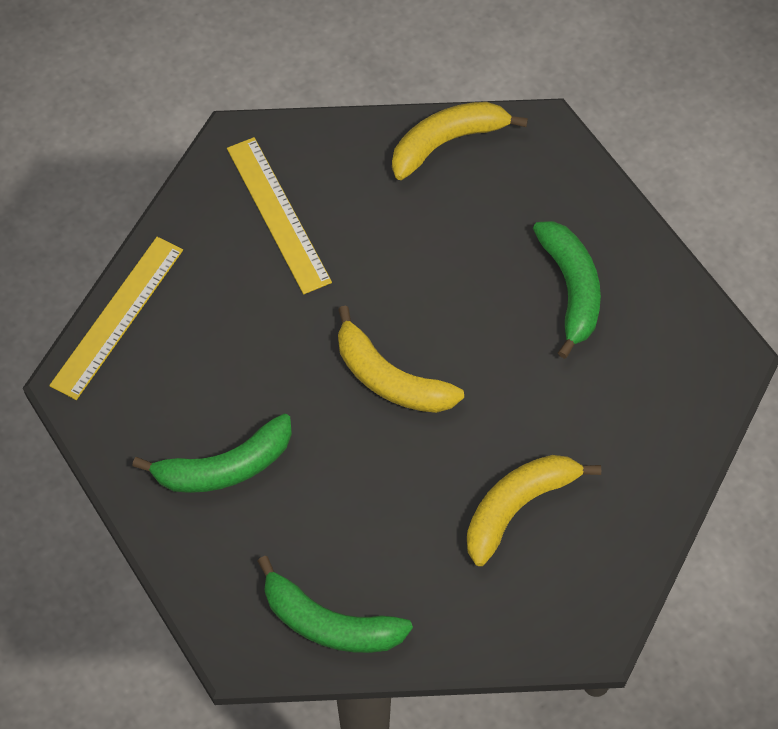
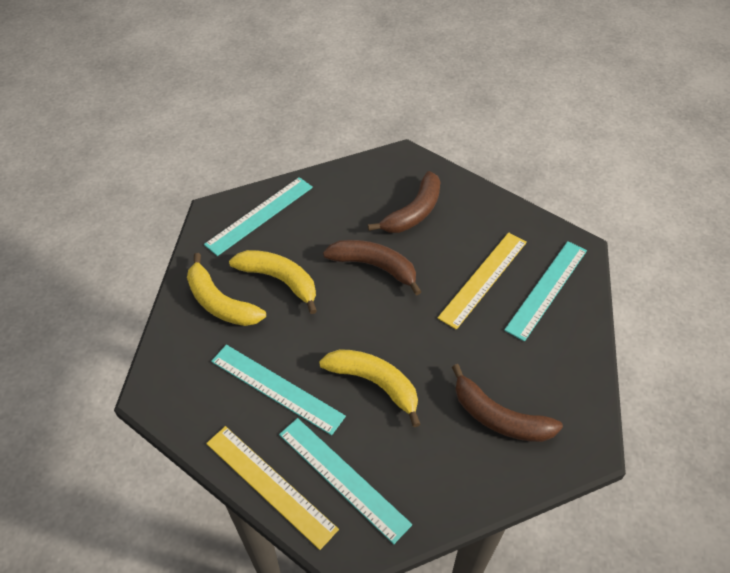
brown banana: 0 -> 3
green banana: 3 -> 0
turquoise ruler: 0 -> 4

